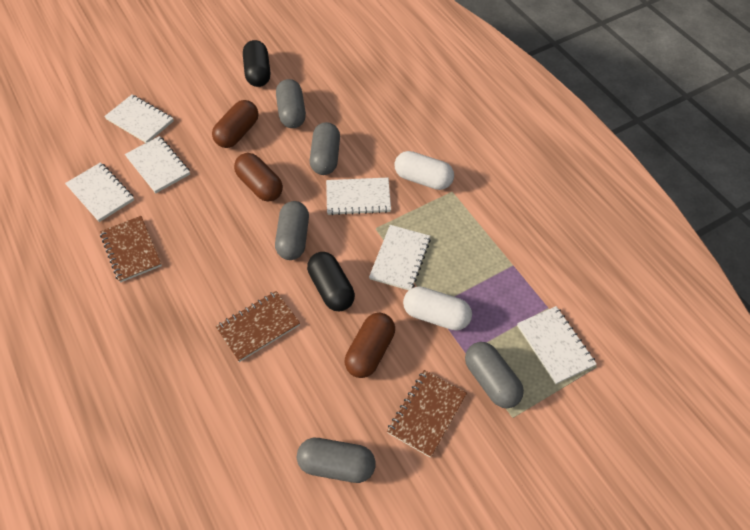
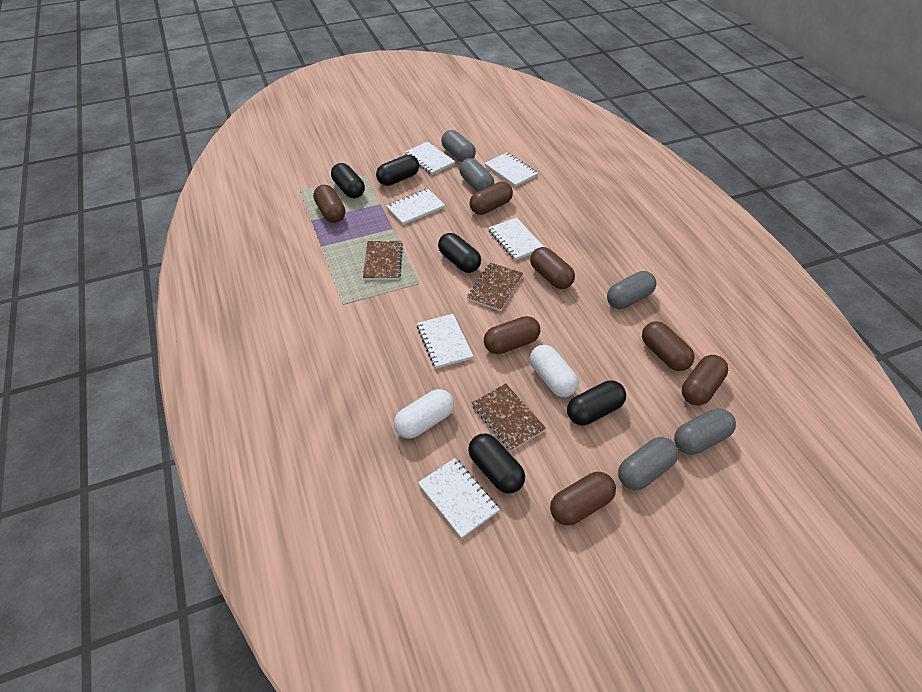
black capsule: 2 -> 5
brown capsule: 3 -> 7

